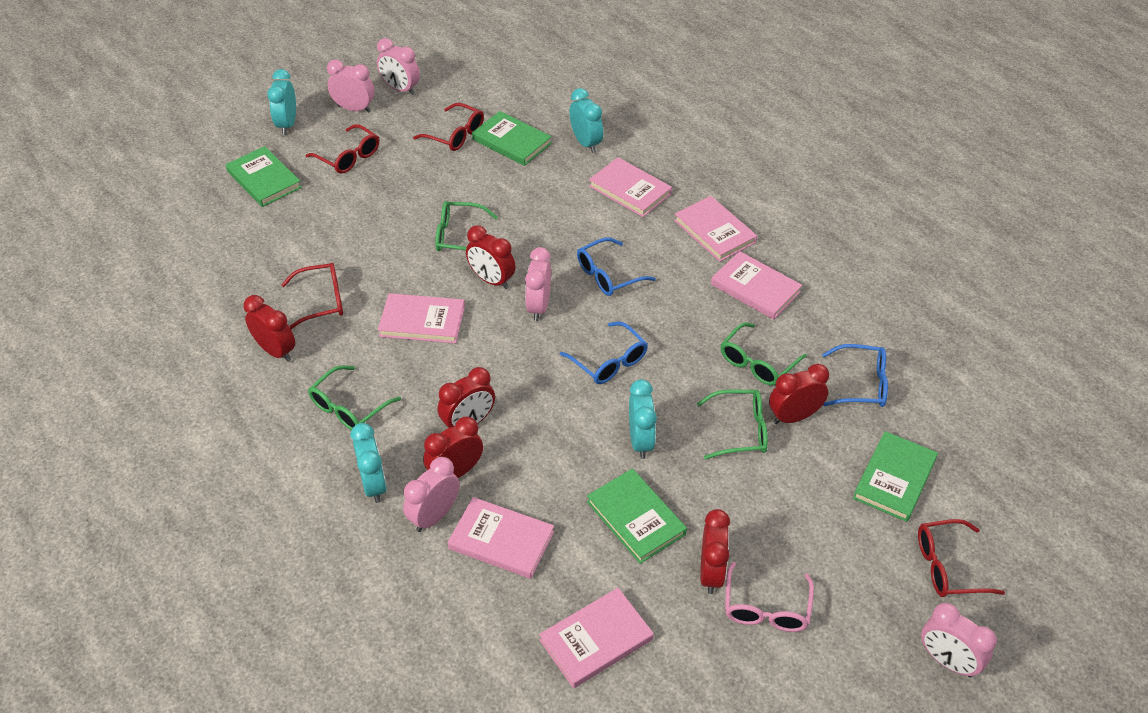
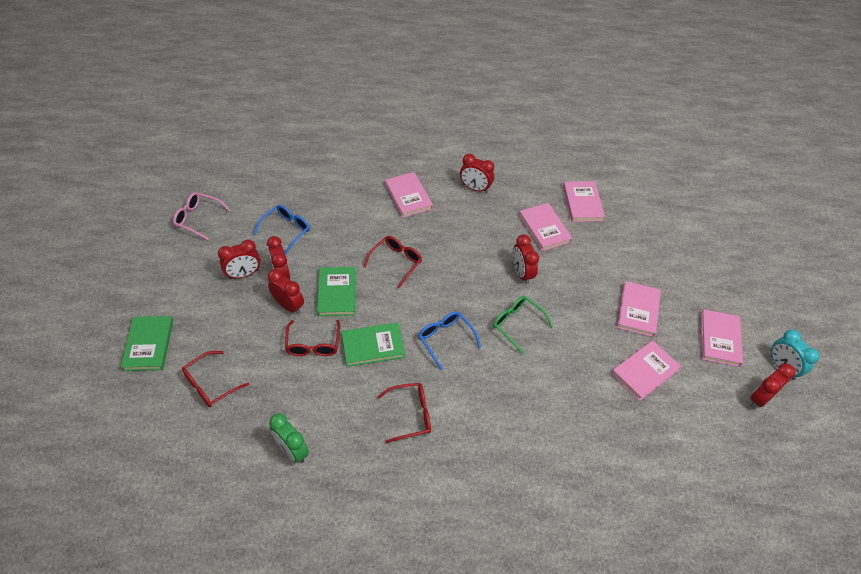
blue glasses: 3 -> 2
green book: 4 -> 3
green clock: 0 -> 1
green glasses: 4 -> 1
pink clock: 5 -> 0
turquoise clock: 4 -> 1

